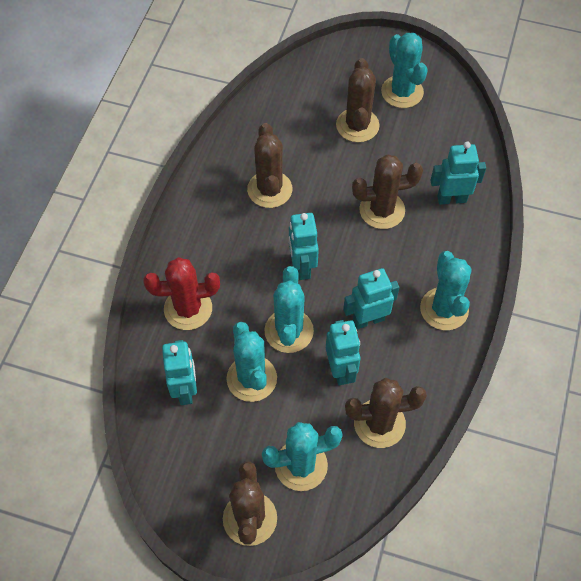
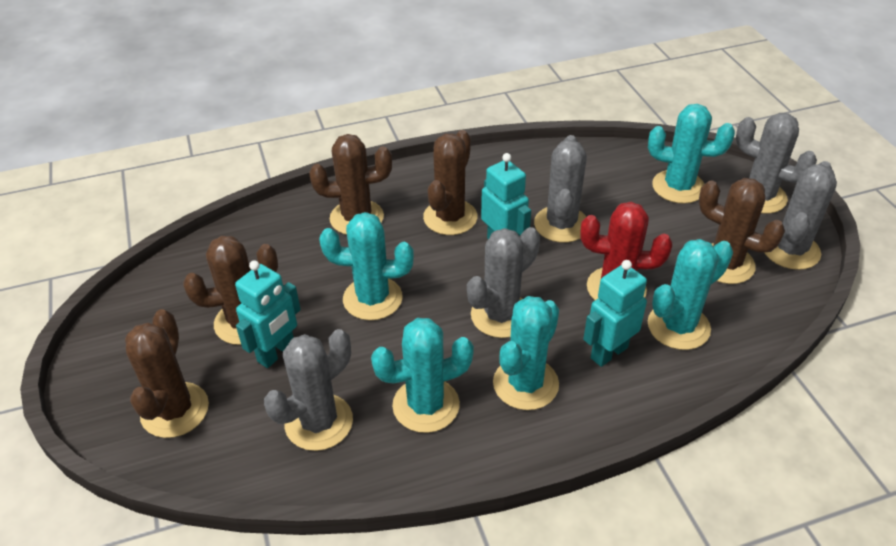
grey cactus: 0 -> 5
turquoise robot: 5 -> 3

